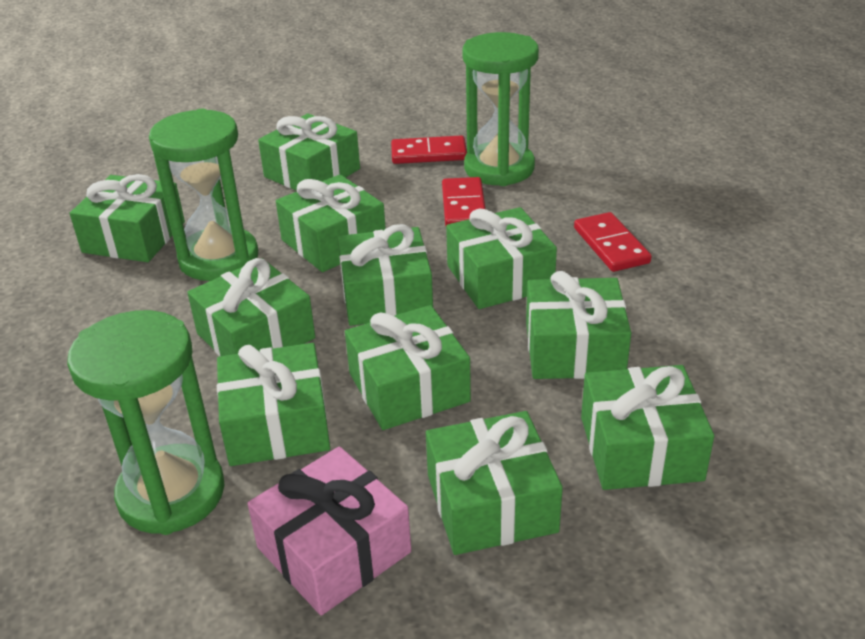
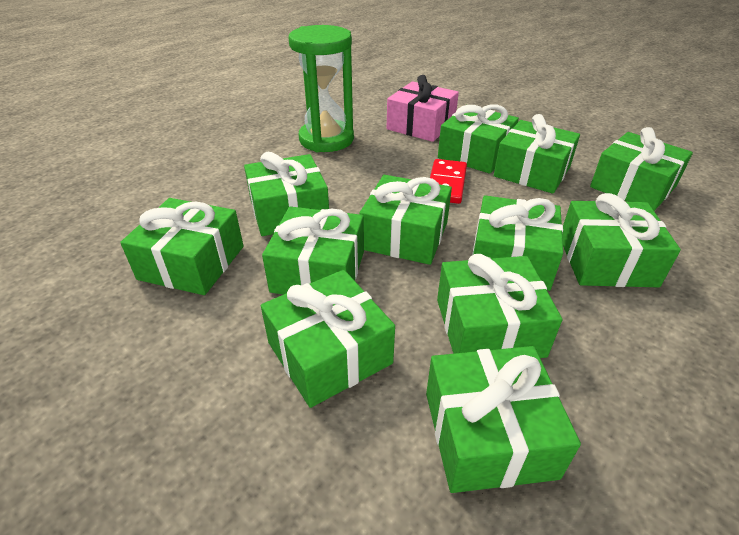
green gift: 11 -> 12
green hourglass: 3 -> 1
red domino: 3 -> 1

